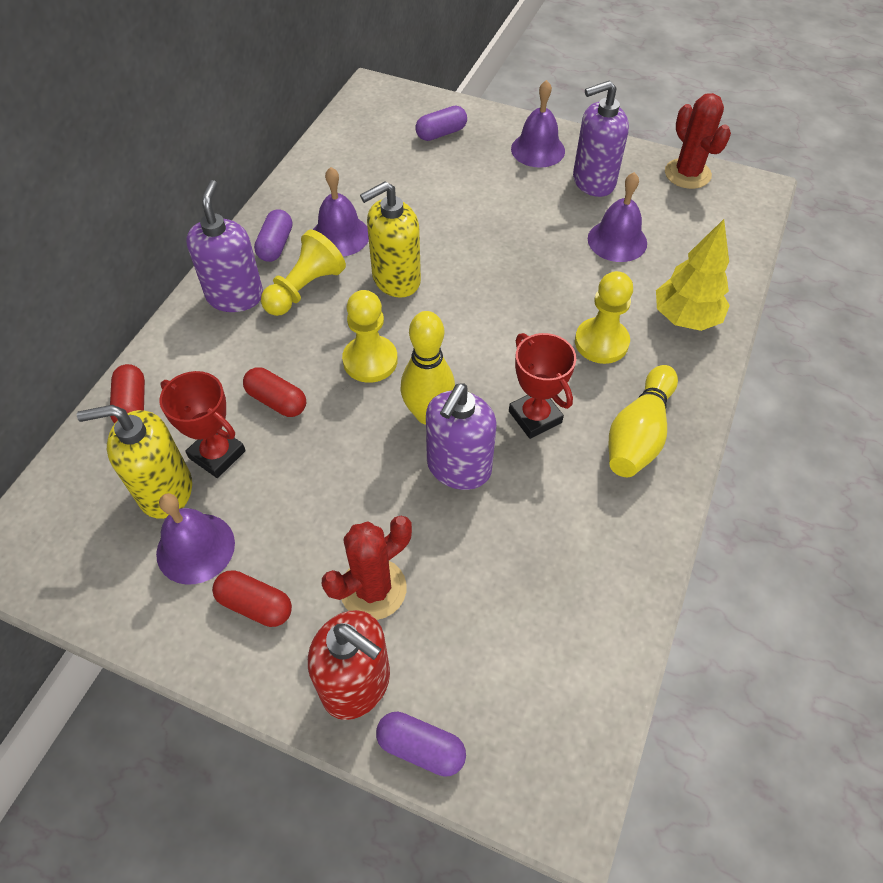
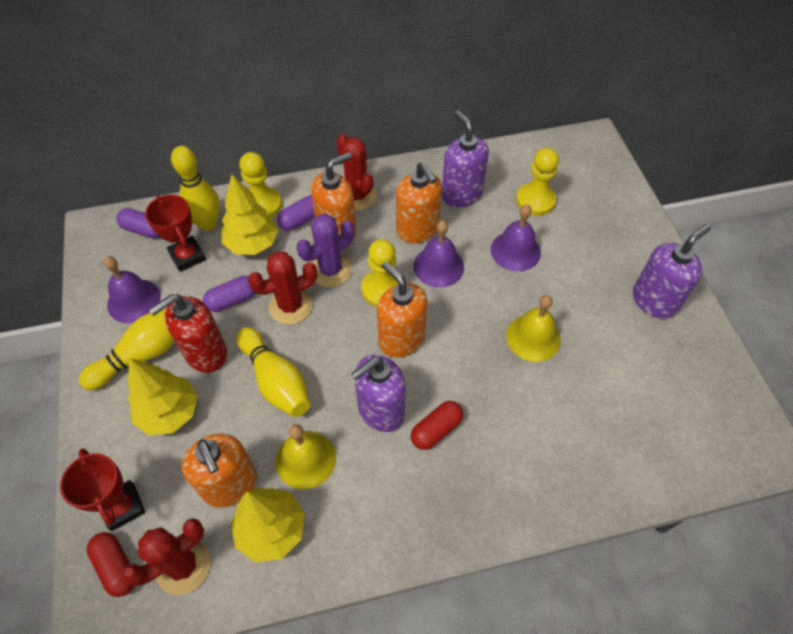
orange soap dispenser: 0 -> 4
purple bell: 4 -> 3
purple cactus: 0 -> 1
red cactus: 2 -> 3
red capsule: 3 -> 2
yellow bell: 0 -> 2
yellow bowling pin: 2 -> 3
yellow soap dispenser: 2 -> 0
yellow tree: 1 -> 3

